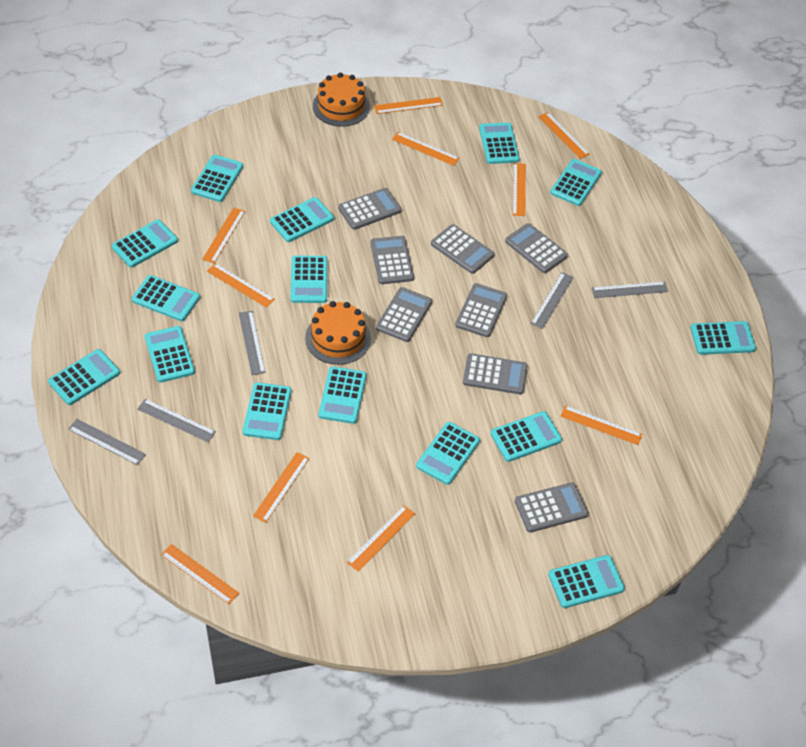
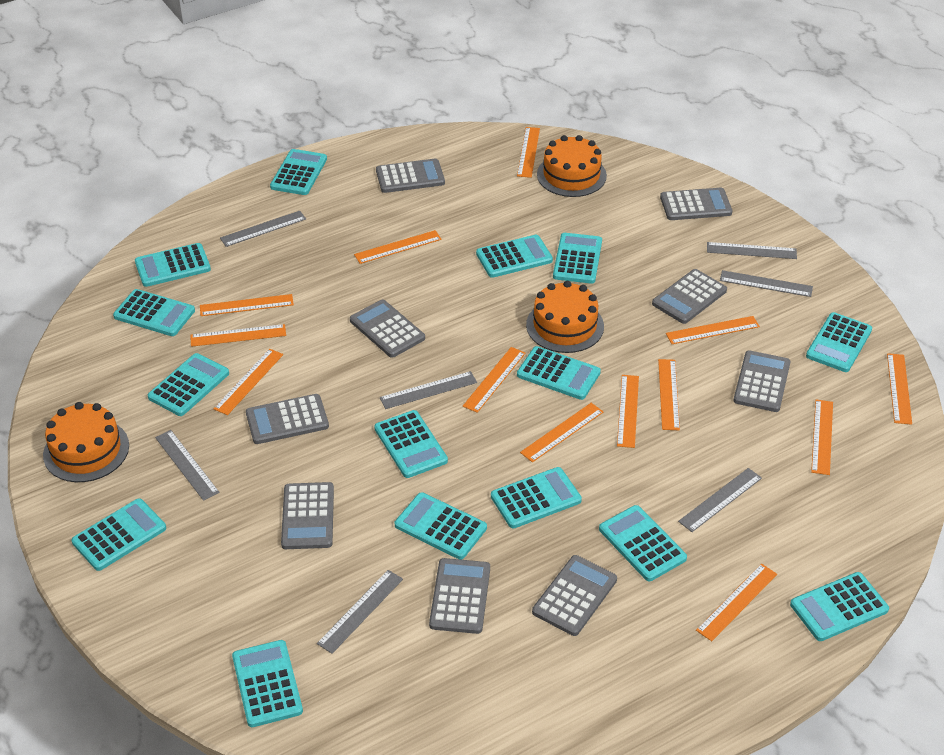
grey calculator: 8 -> 9
grey ruler: 5 -> 7
orange cake: 2 -> 3
orange ruler: 10 -> 13

